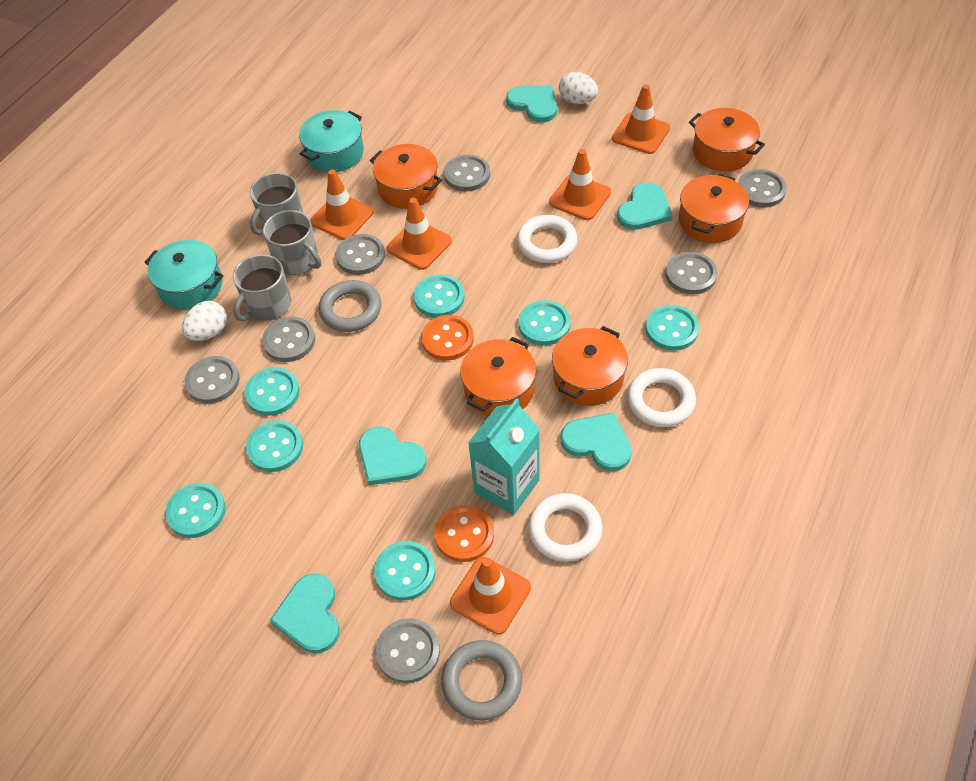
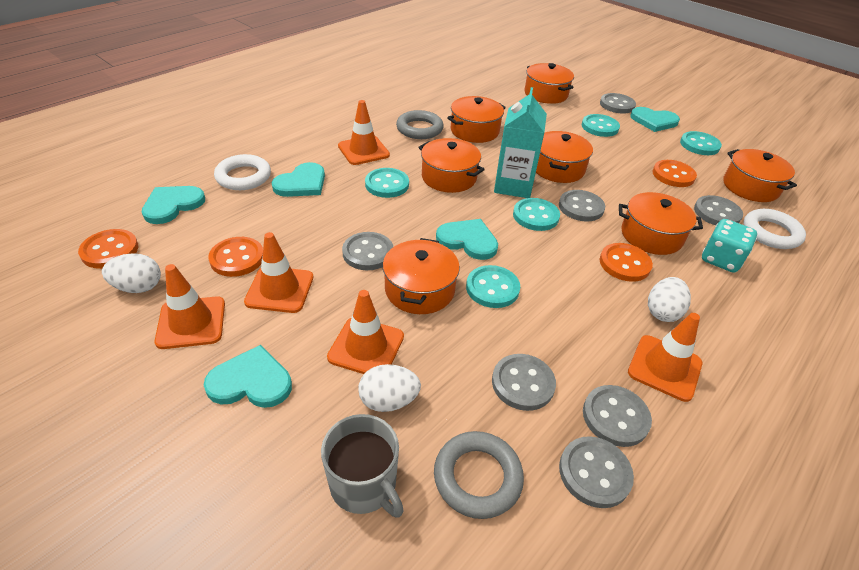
grey mug: 3 -> 1
orange button: 2 -> 4
orange pot: 5 -> 7
turquoise button: 7 -> 5
turquoise dice: 0 -> 1
turquoise pot: 2 -> 0
white egg: 2 -> 3
white ring: 3 -> 2

